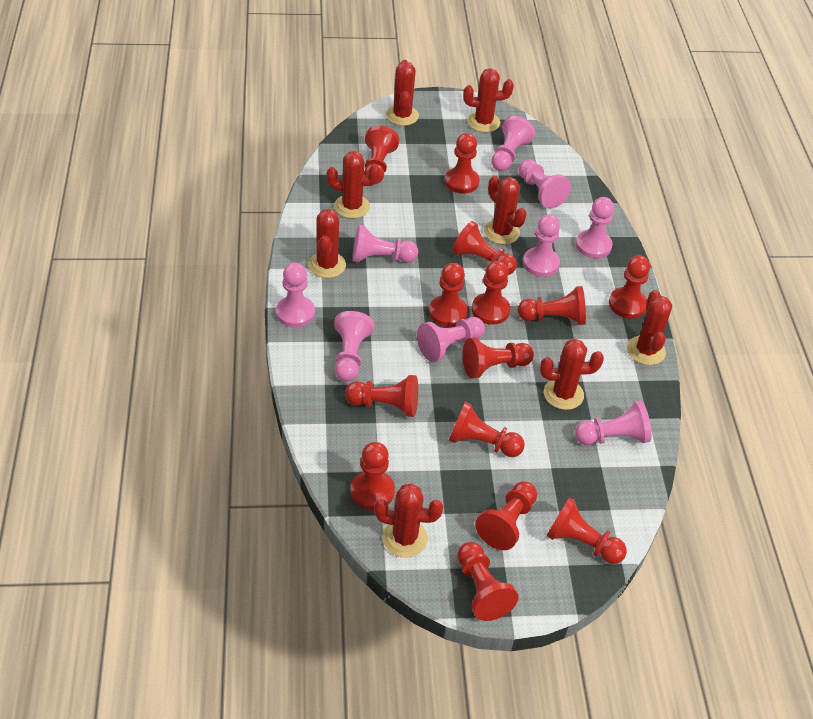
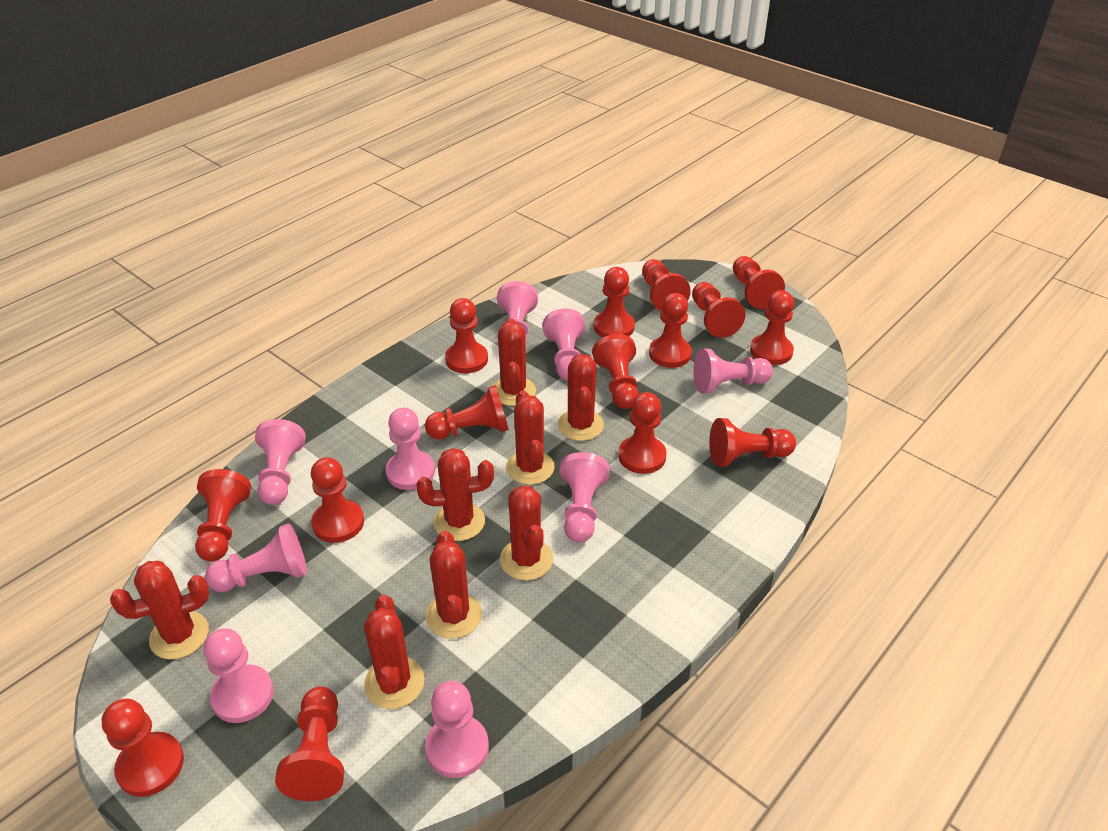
red pawn: 14 -> 15

